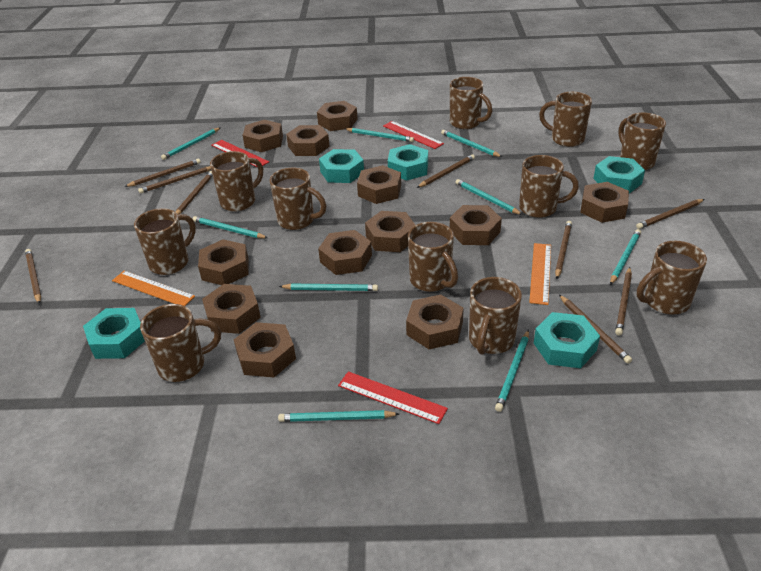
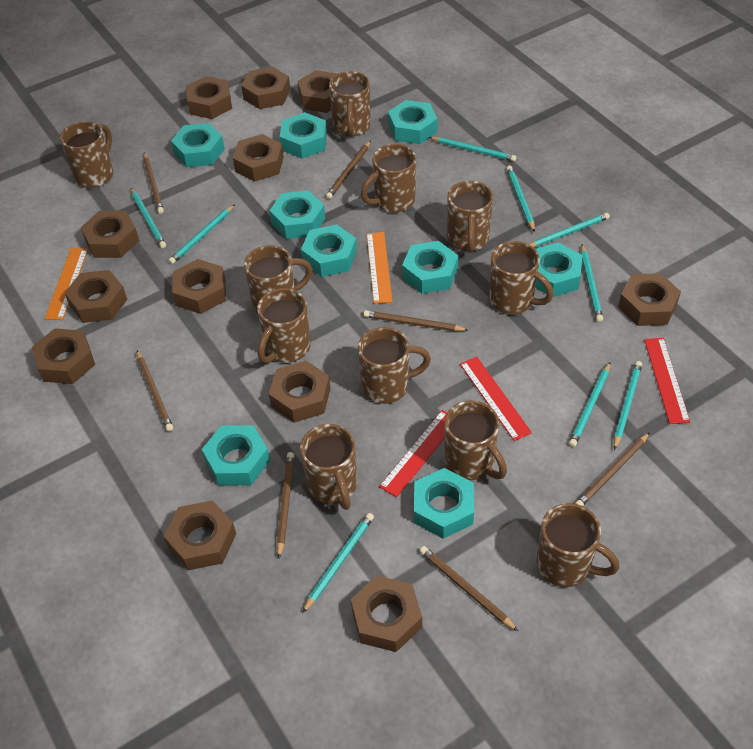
brown pencil: 9 -> 7
turquoise nut: 5 -> 9

